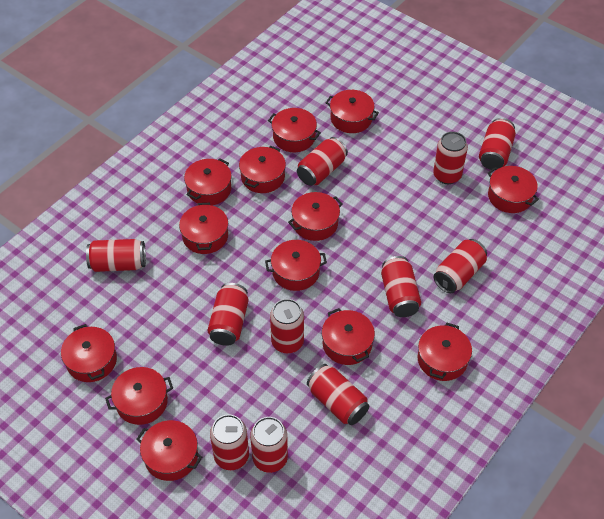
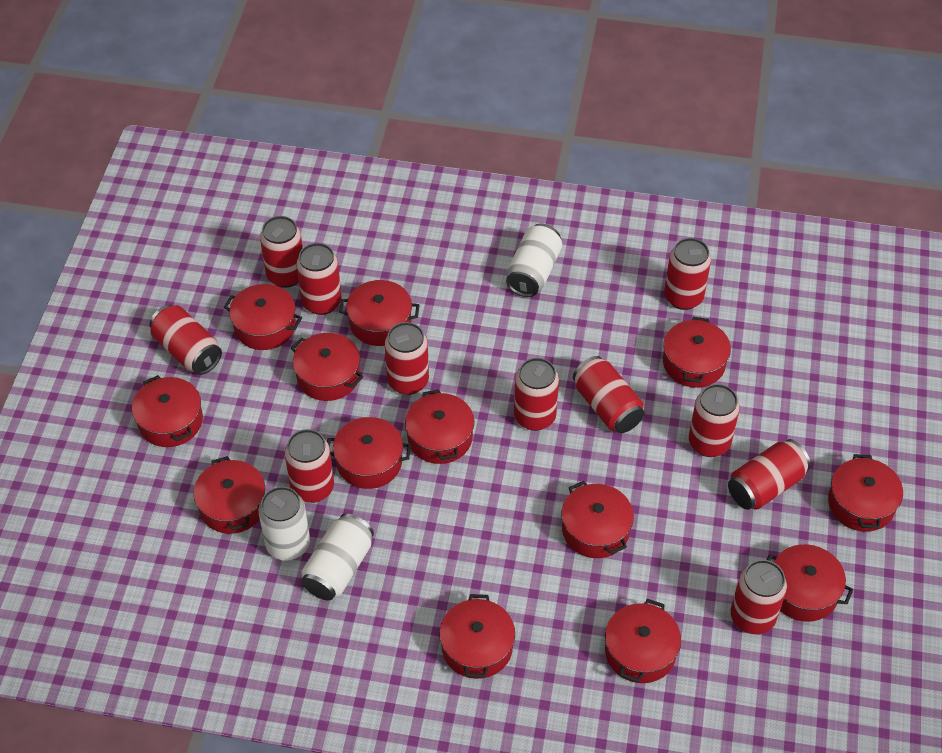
white can: 0 -> 3

